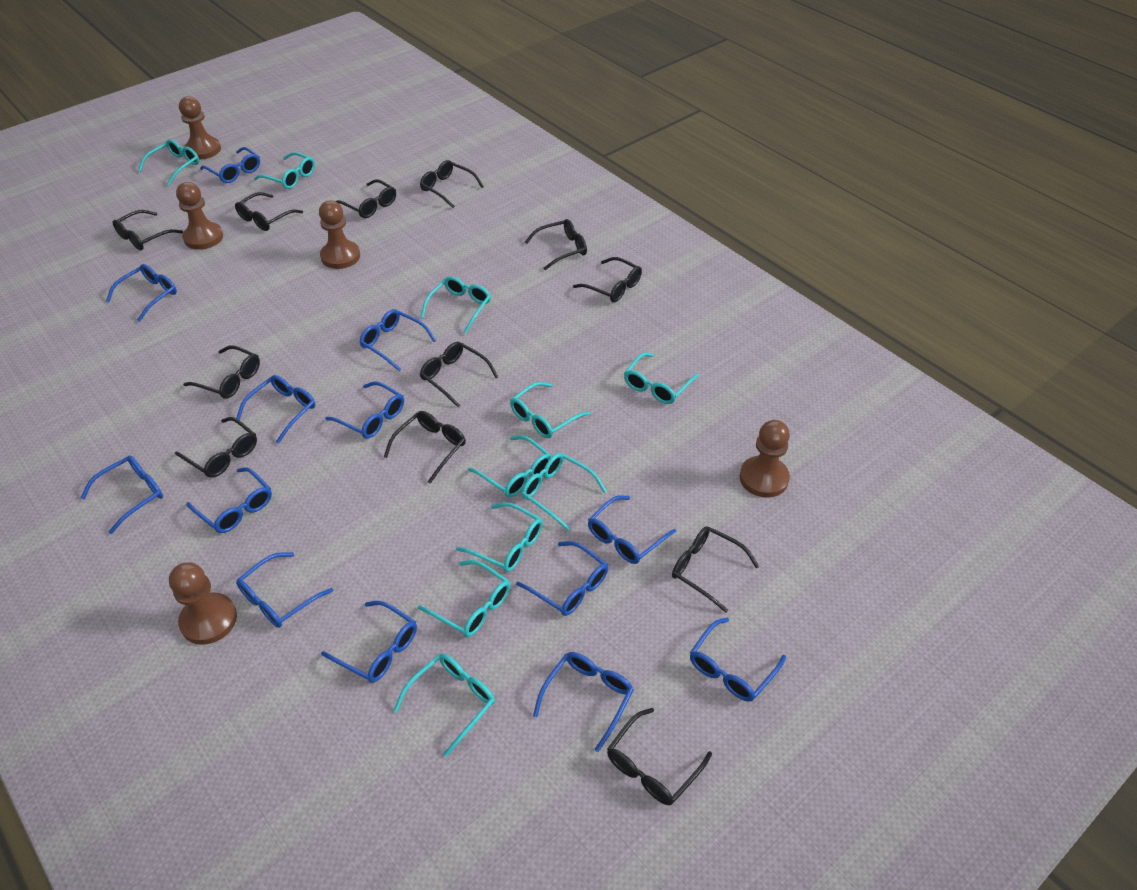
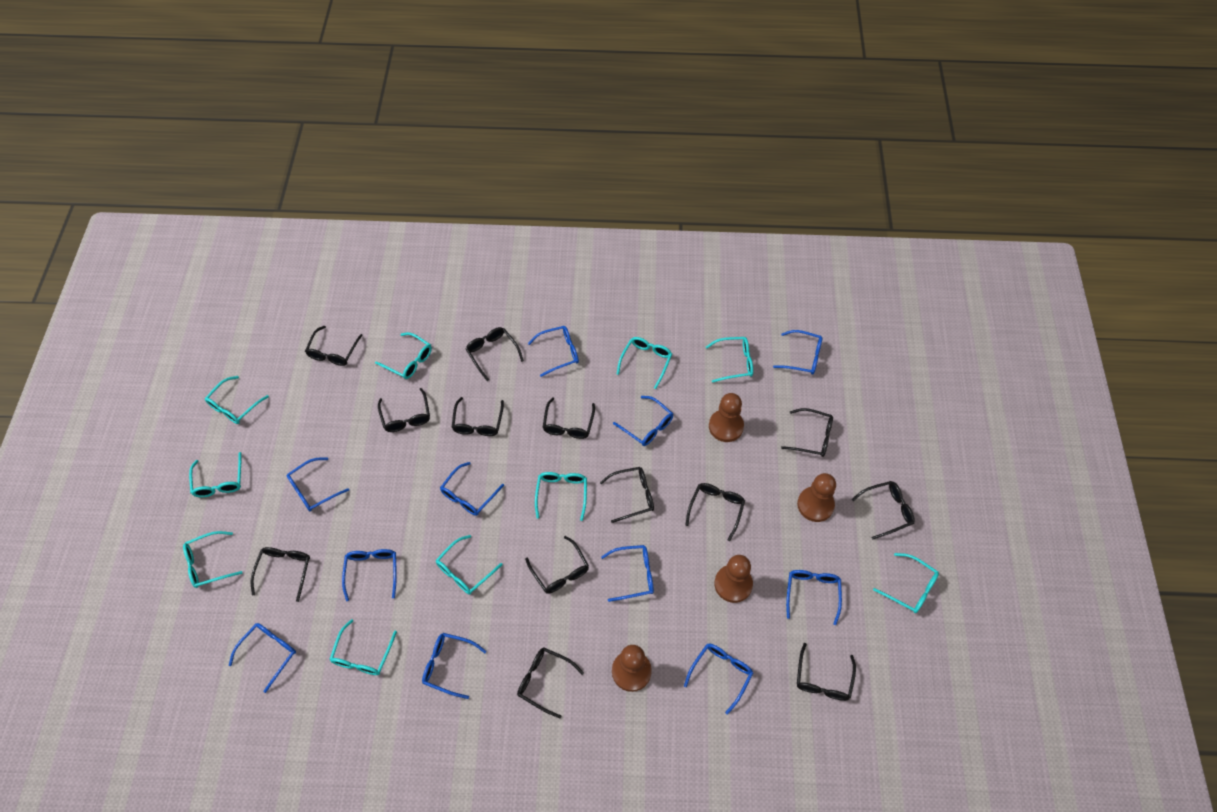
black glasses: 12 -> 13
blue glasses: 13 -> 11
brown pawn: 5 -> 4

